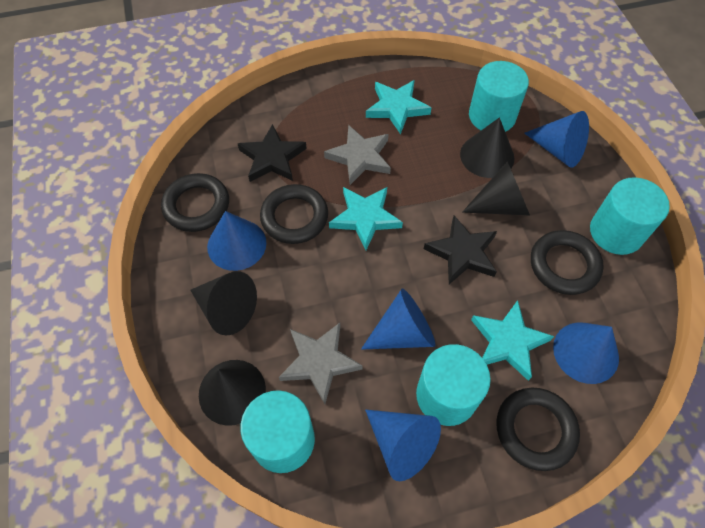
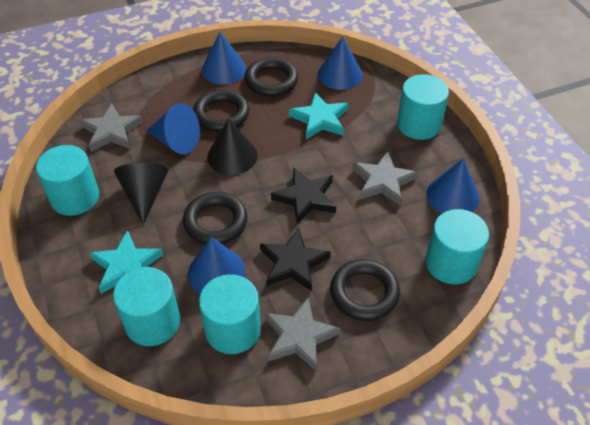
black cone: 4 -> 2
grey star: 2 -> 3
turquoise cylinder: 4 -> 5
turquoise star: 3 -> 2

